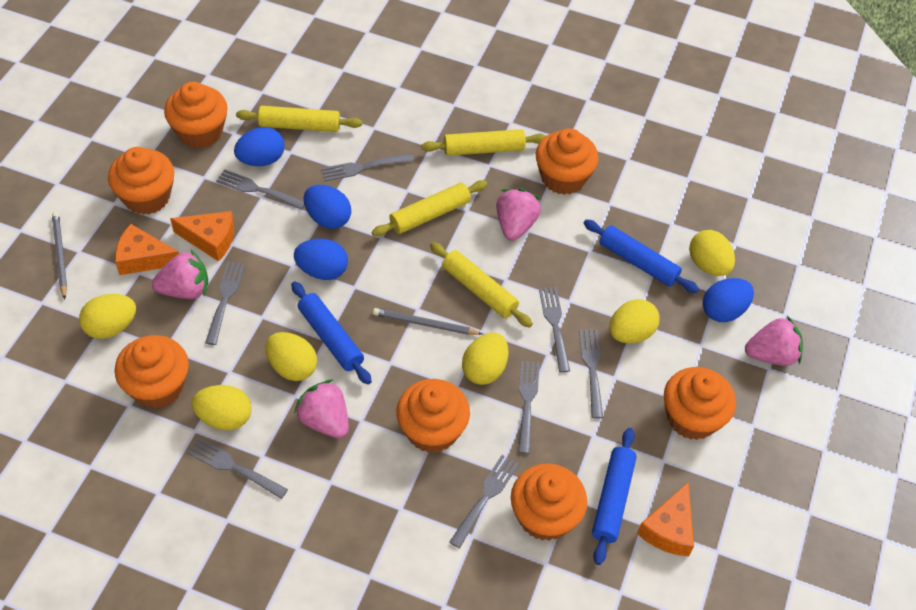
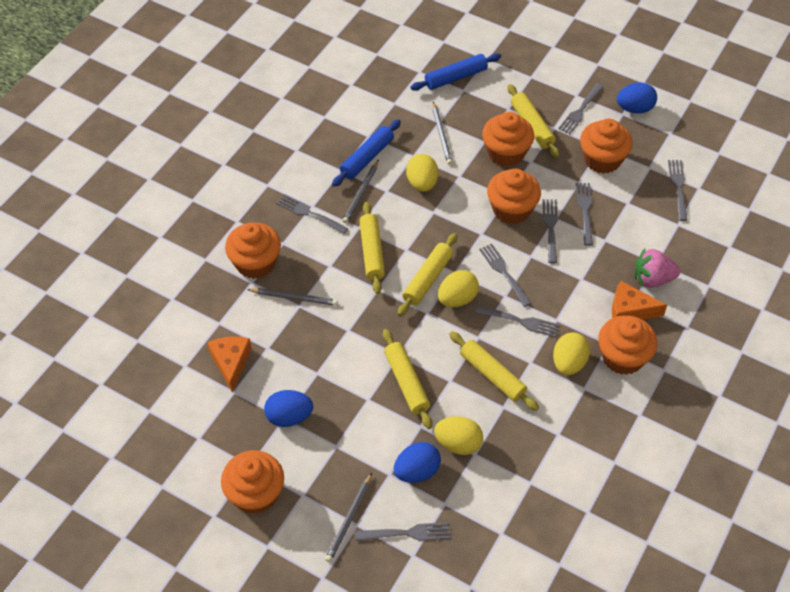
blue egg: 4 -> 3
blue rolling pin: 3 -> 2
grey pencil: 2 -> 4
orange cheese: 3 -> 2
orange cupcake: 7 -> 6
pink strawberry: 4 -> 1
yellow egg: 6 -> 4
yellow rolling pin: 4 -> 5

